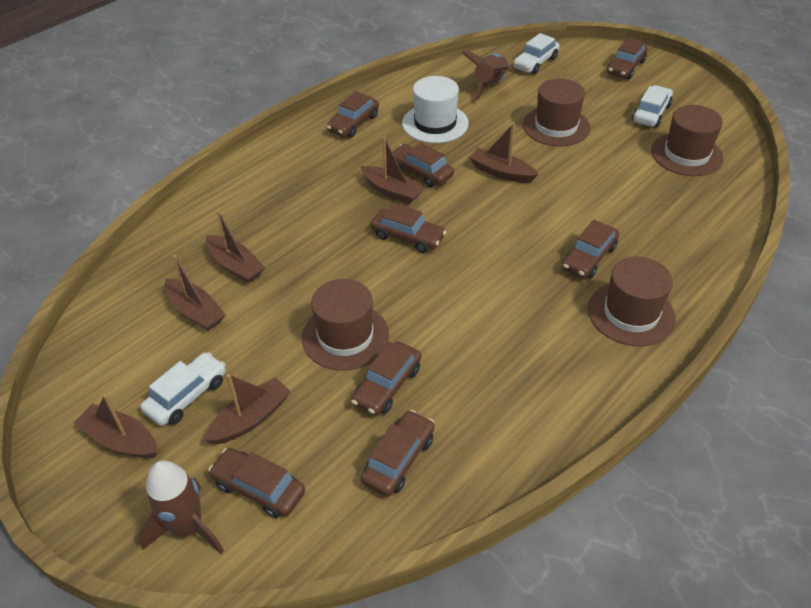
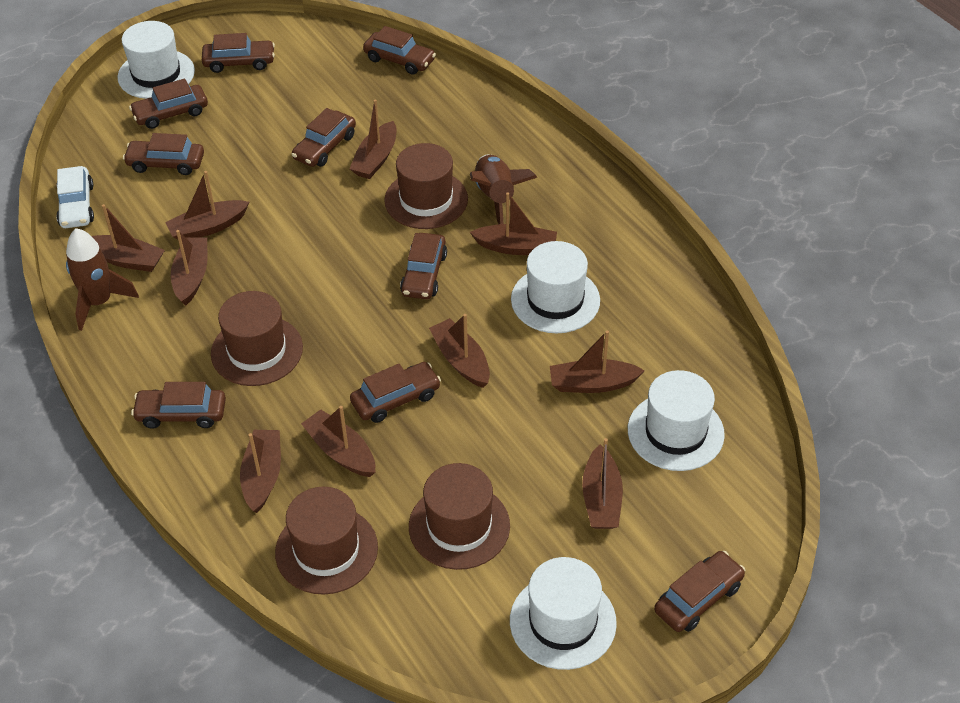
brown boat: 6 -> 10
brown car: 8 -> 9
white car: 3 -> 1
white hat: 1 -> 4

